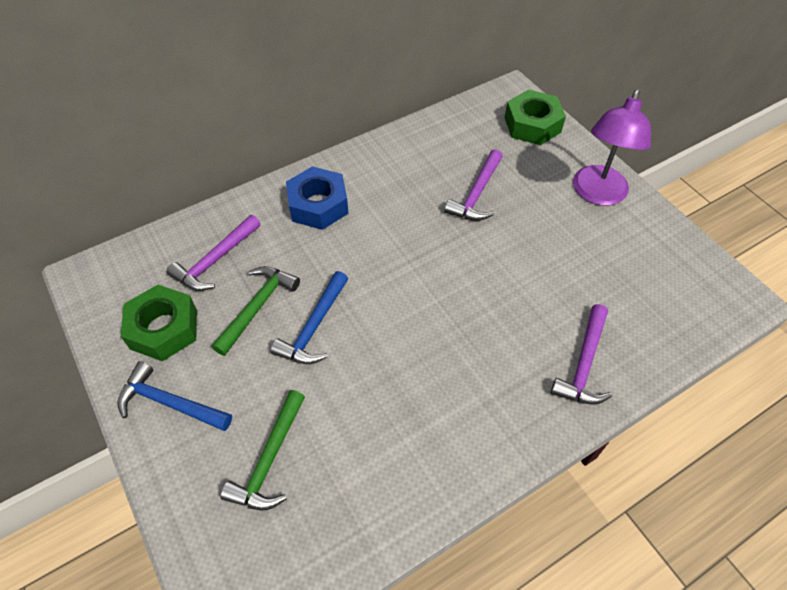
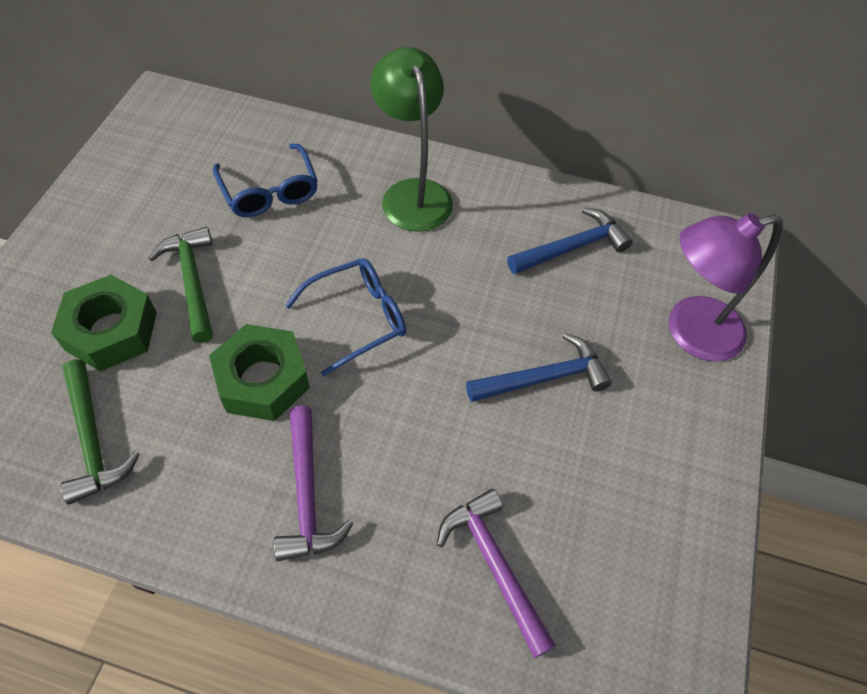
blue glasses: 0 -> 2
blue nut: 1 -> 0
green lamp: 0 -> 1
purple hammer: 3 -> 2

